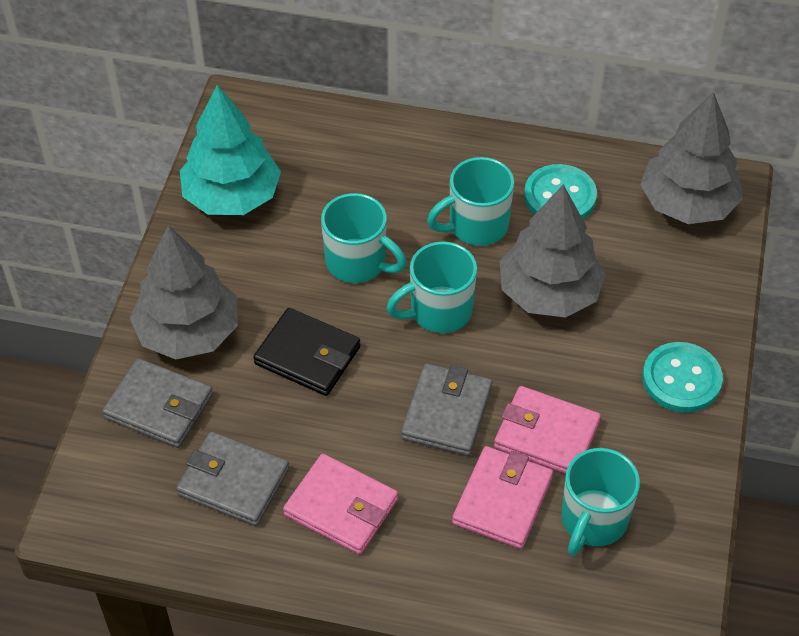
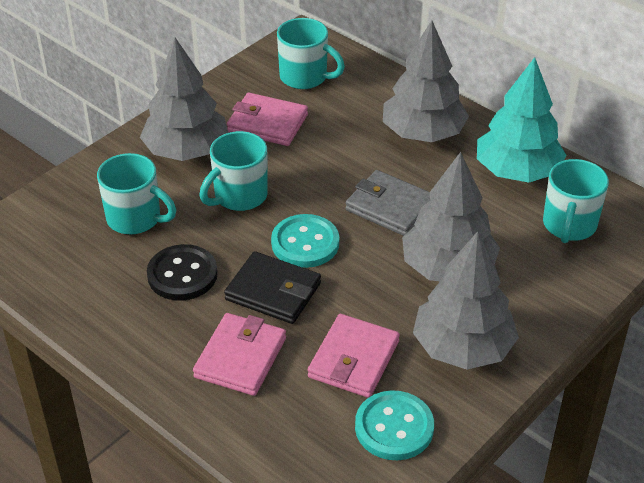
black button: 0 -> 1
grey tree: 3 -> 4
grey wallet: 3 -> 1

